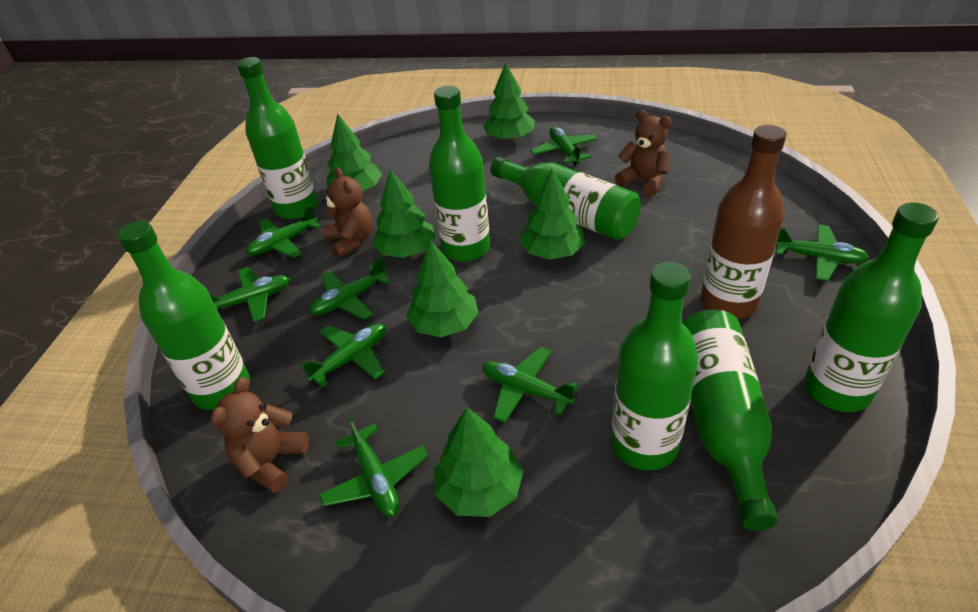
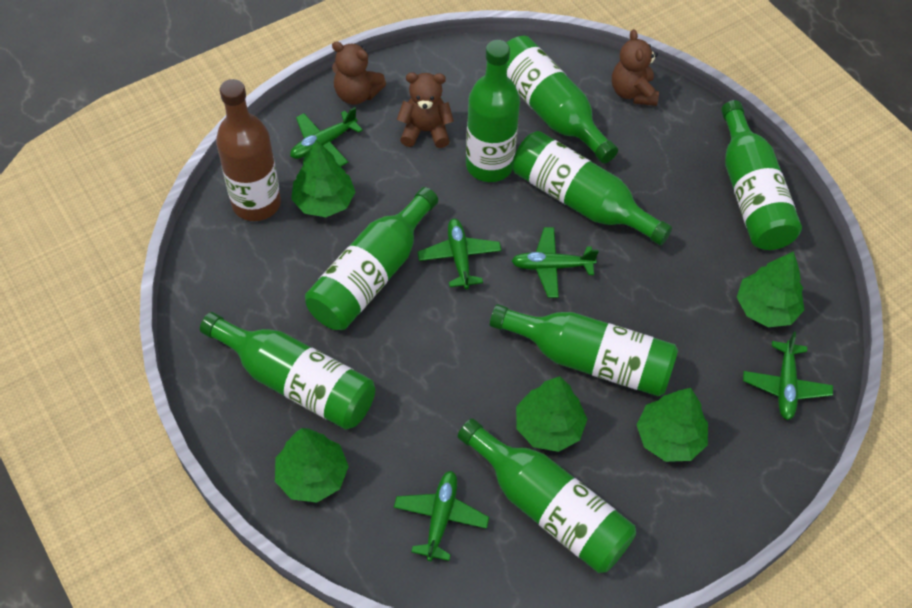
green bottle: 7 -> 8
green plane: 8 -> 5
green tree: 6 -> 5

